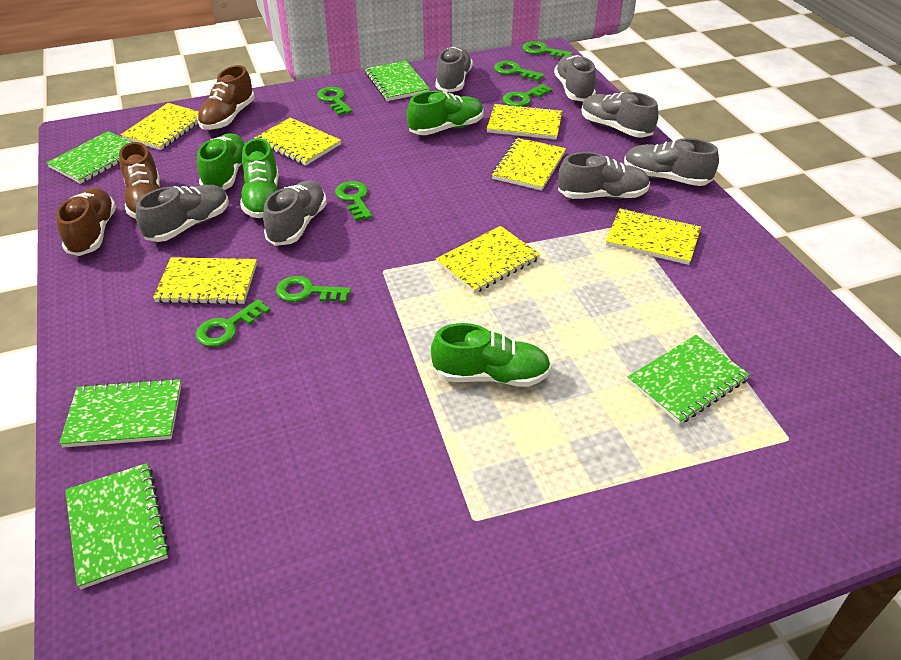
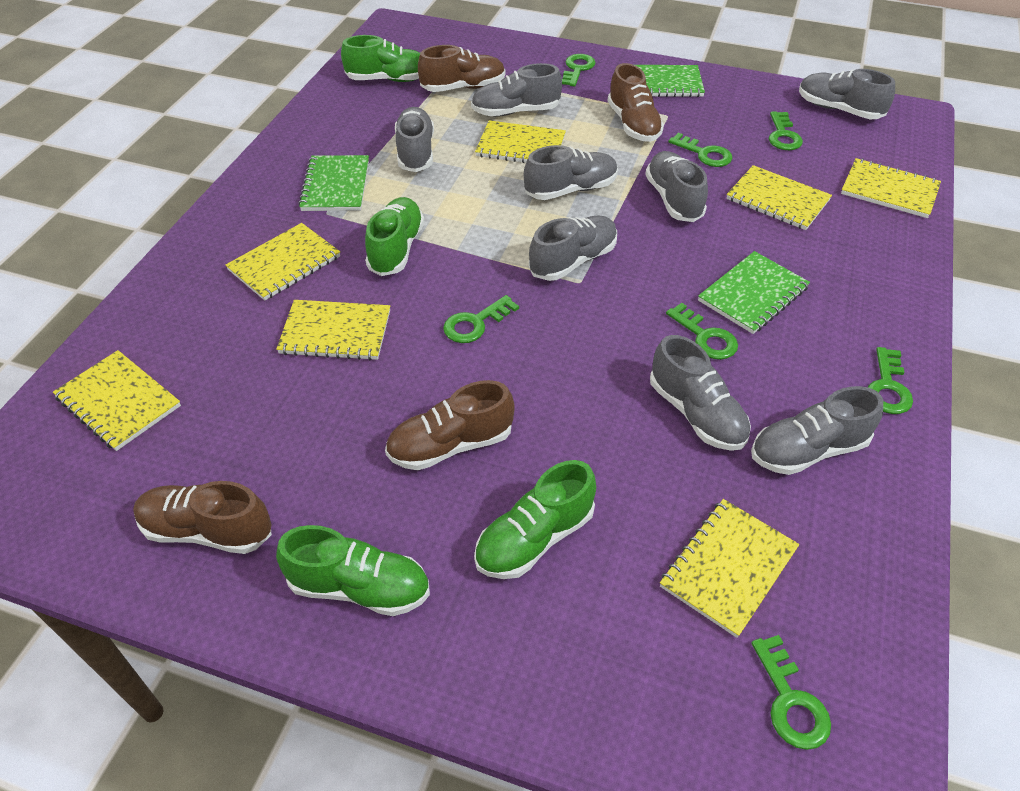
brown shoe: 3 -> 4
green notebook: 5 -> 3
grey shoe: 7 -> 8

